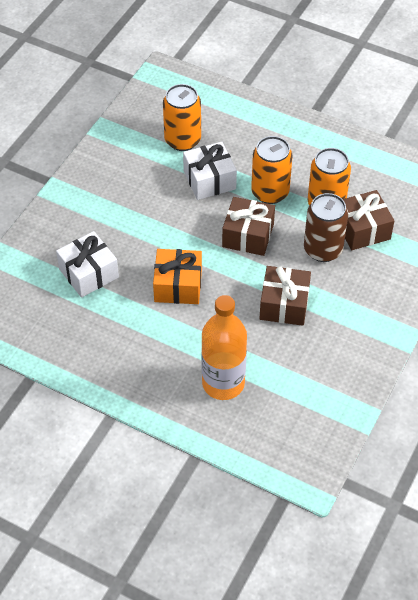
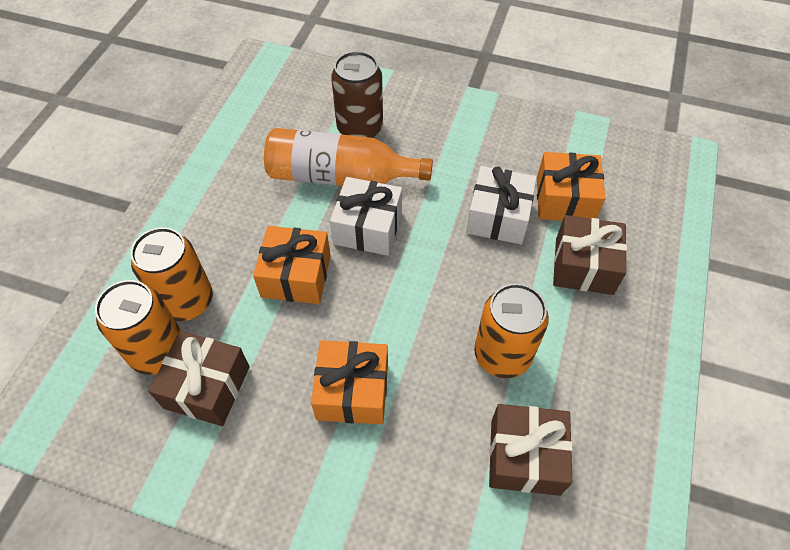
orange gift: 1 -> 3

